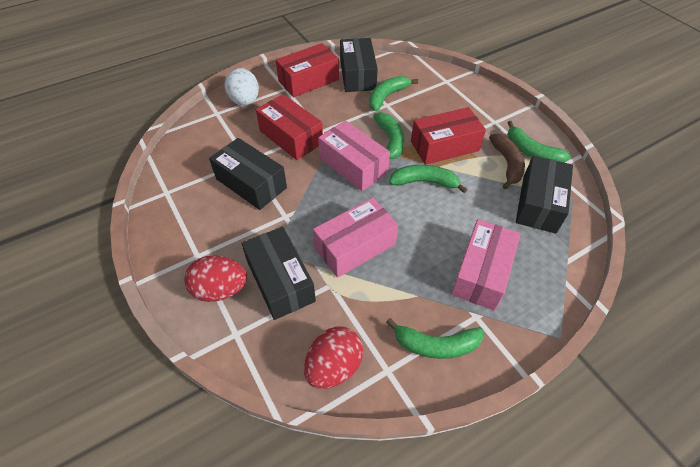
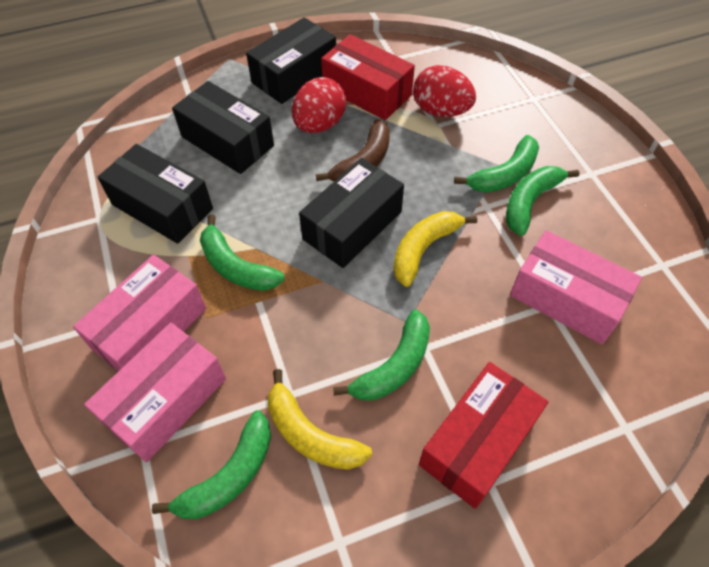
red box: 3 -> 2
white egg: 1 -> 0
yellow banana: 0 -> 2

